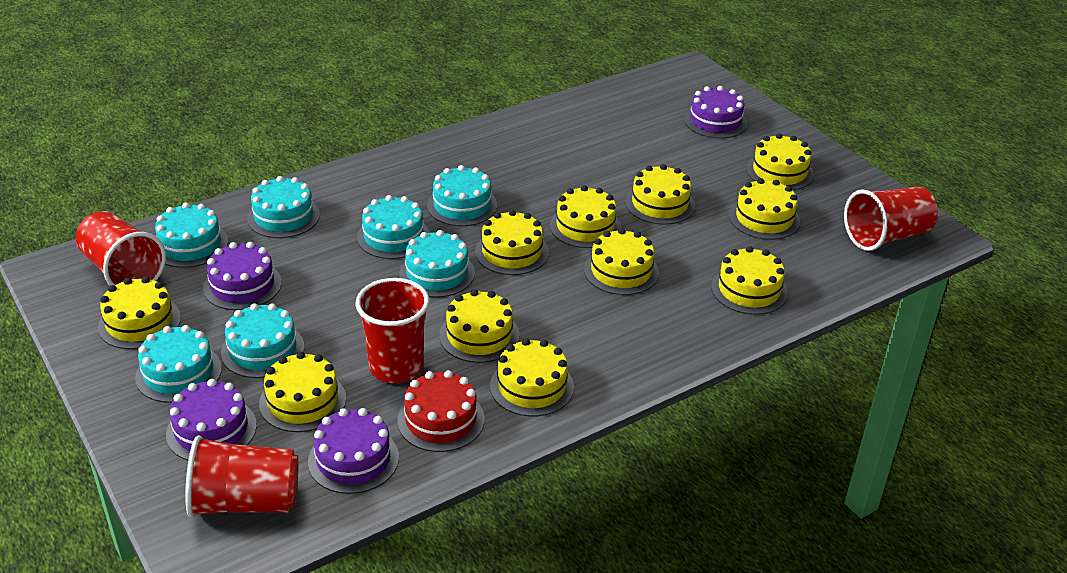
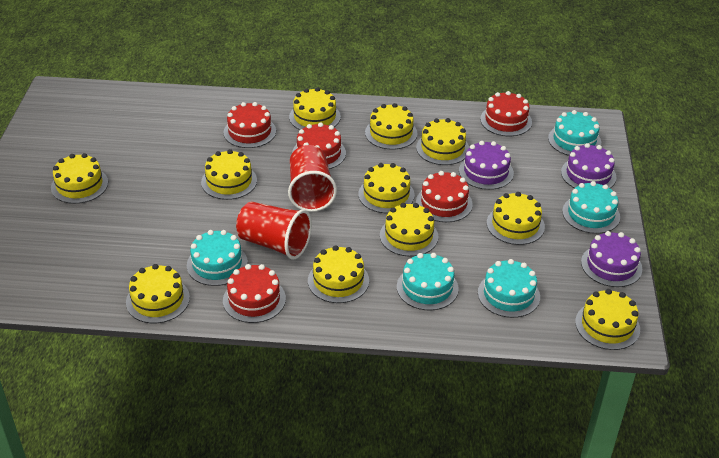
purple cake: 4 -> 3
red cake: 1 -> 5
red cup: 4 -> 2
turquoise cake: 7 -> 5

